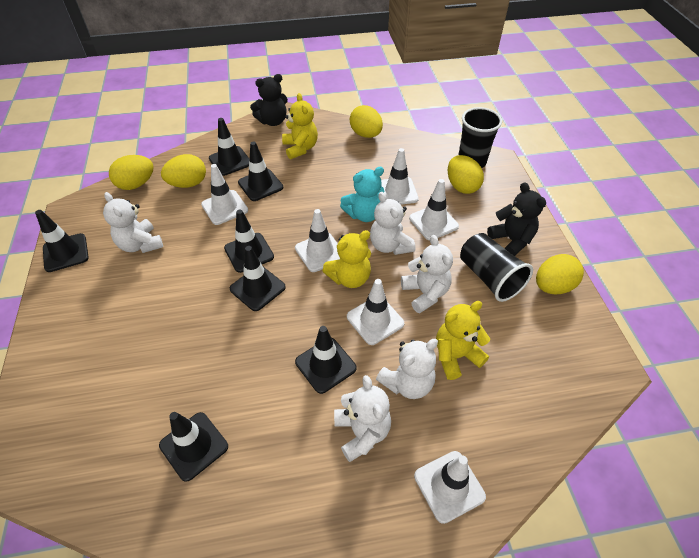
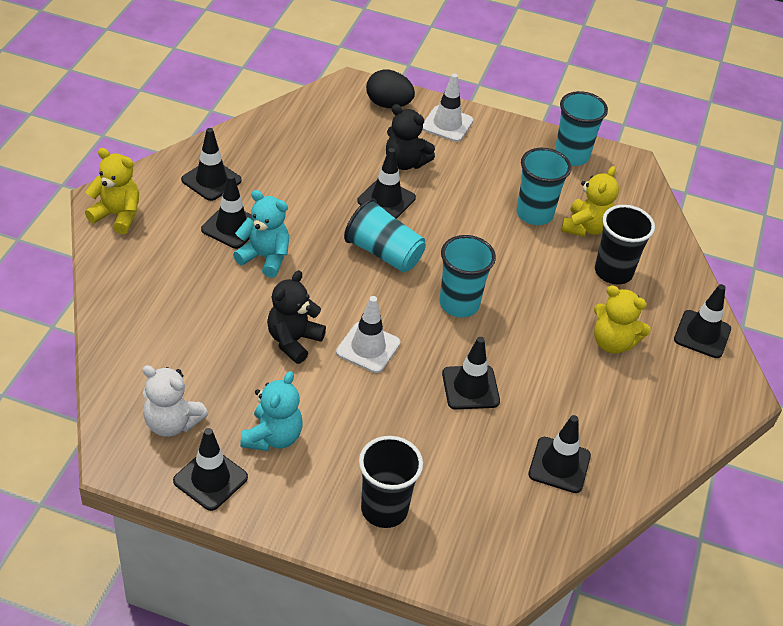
black egg: 0 -> 1
turquoise cup: 0 -> 4
turquoise teddy bear: 1 -> 2
white teddy bear: 5 -> 1
white traffic cone: 6 -> 2
yellow egg: 5 -> 0

